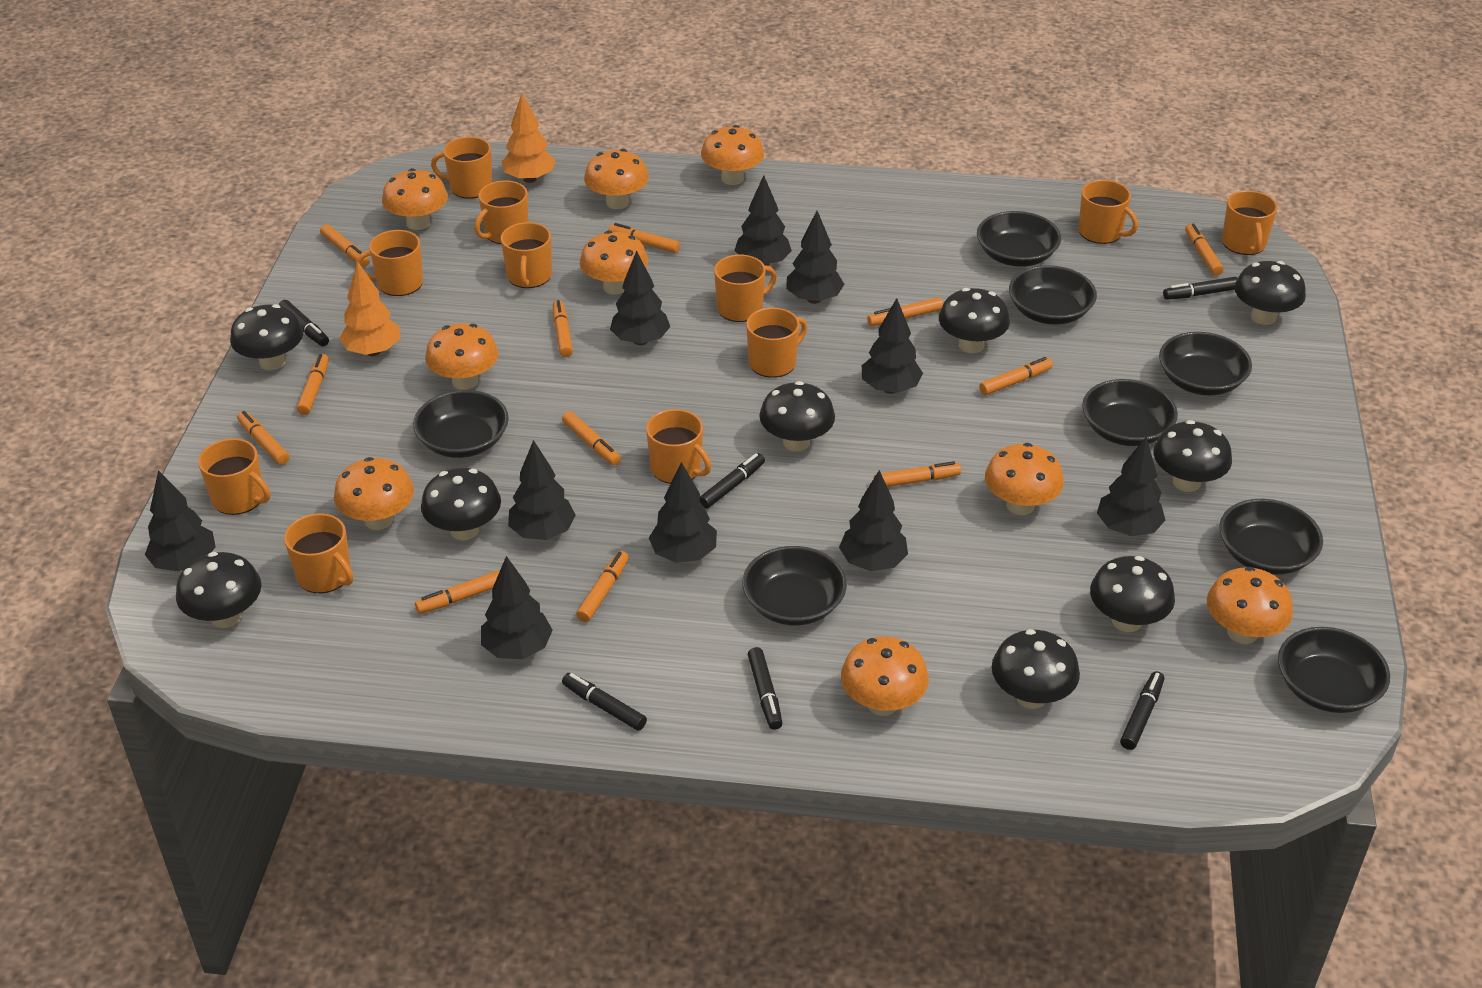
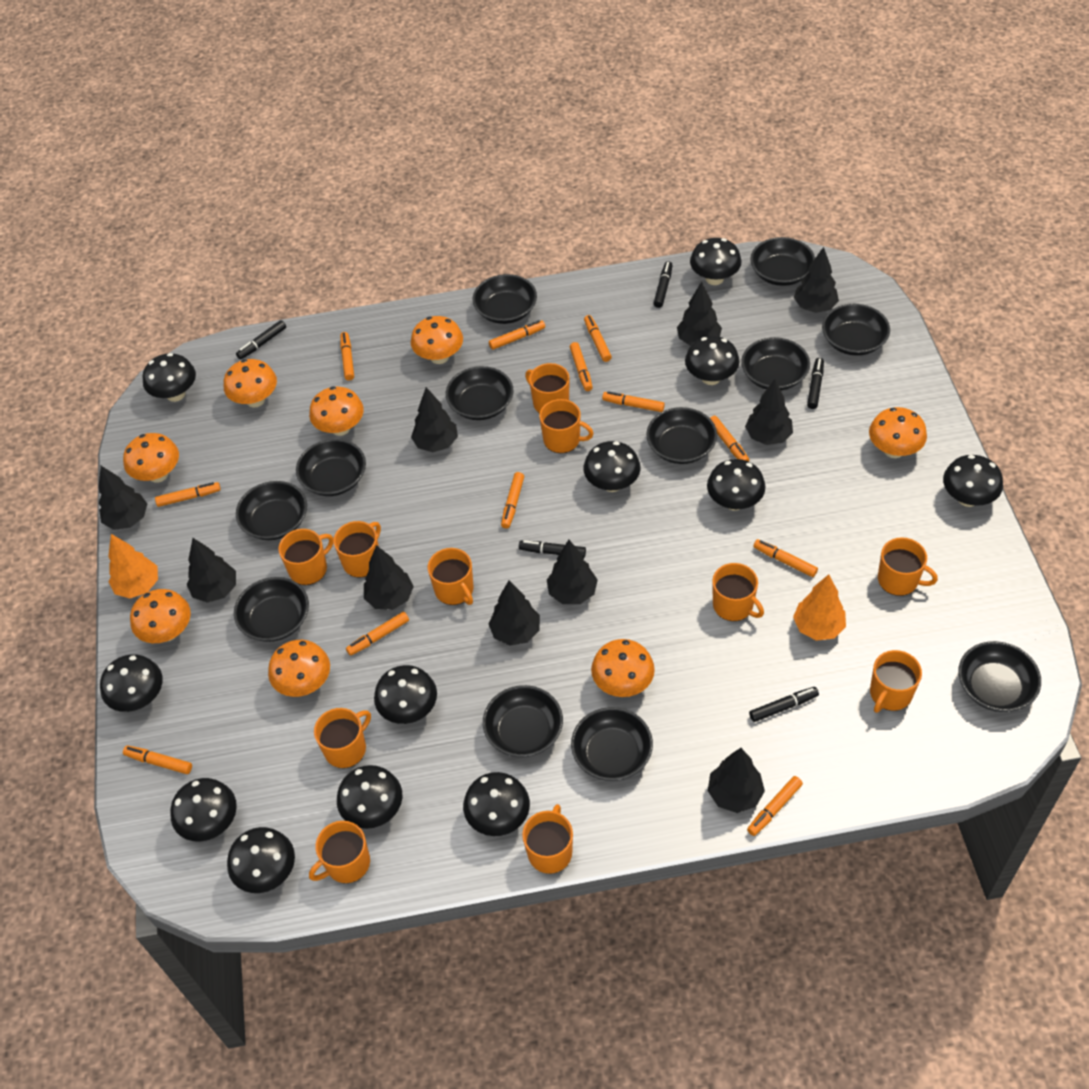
black bowl: 8 -> 12
black marker: 6 -> 5
black mushroom: 9 -> 12
orange mushroom: 9 -> 8

